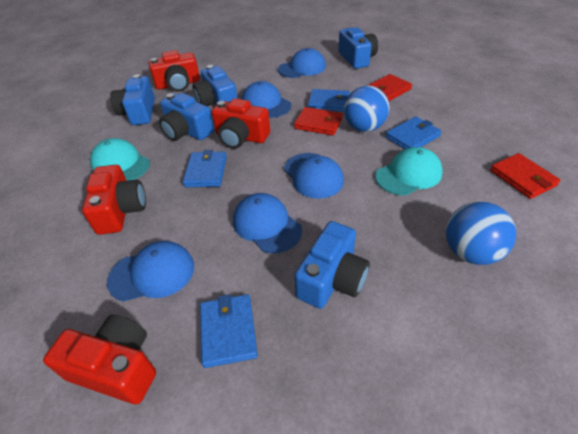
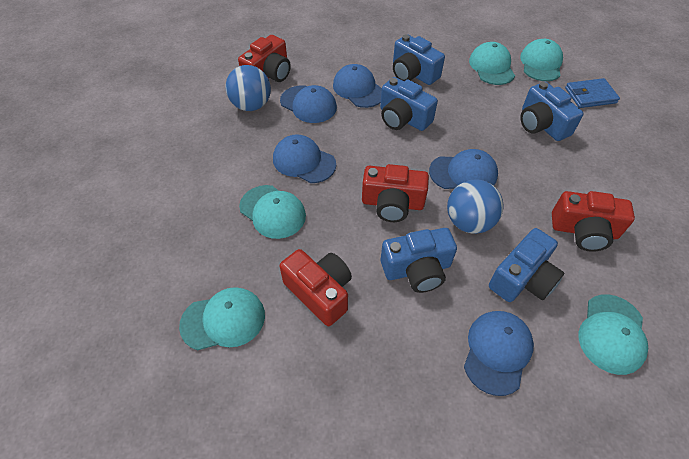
blue wallet: 4 -> 1
red wallet: 3 -> 0
turquoise cap: 2 -> 5

